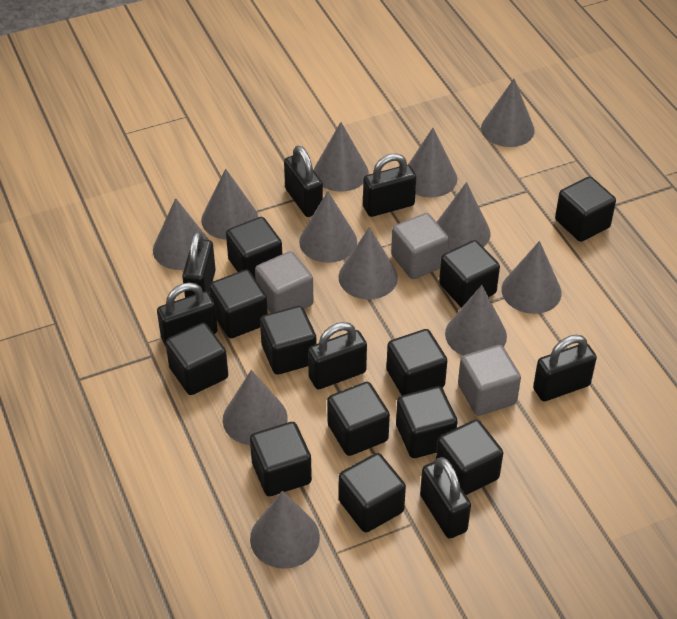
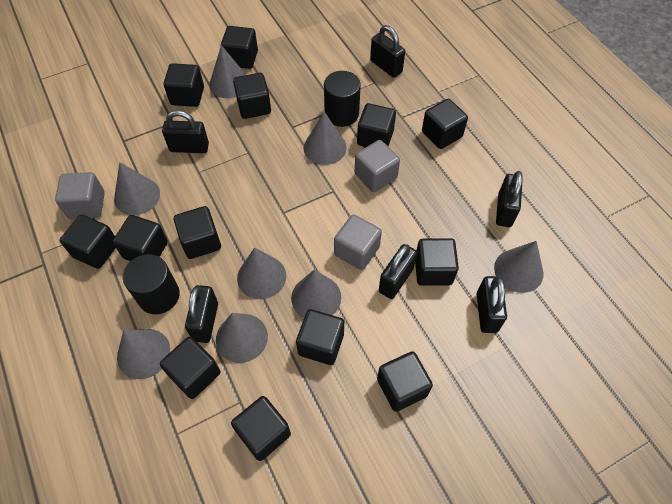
black cube: 12 -> 13
black cylinder: 0 -> 2
black padlock: 7 -> 6
grey cone: 12 -> 8

